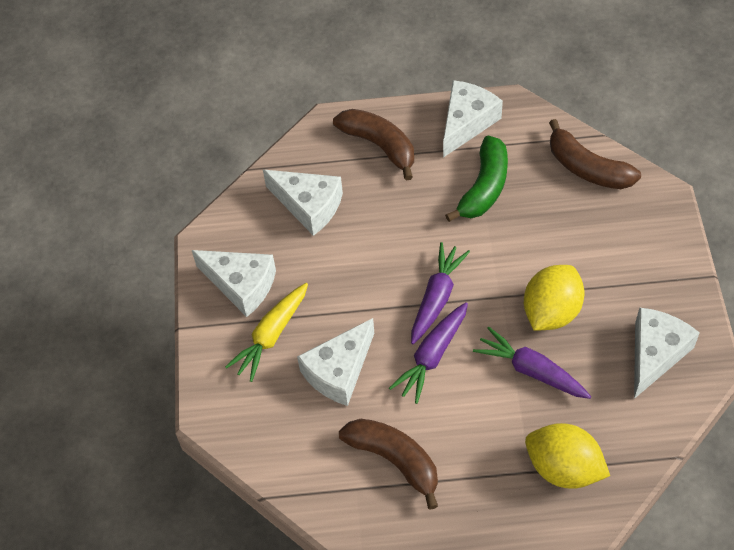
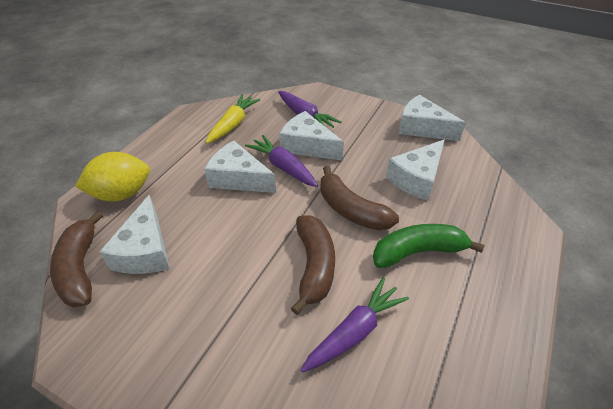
yellow lemon: 2 -> 1

